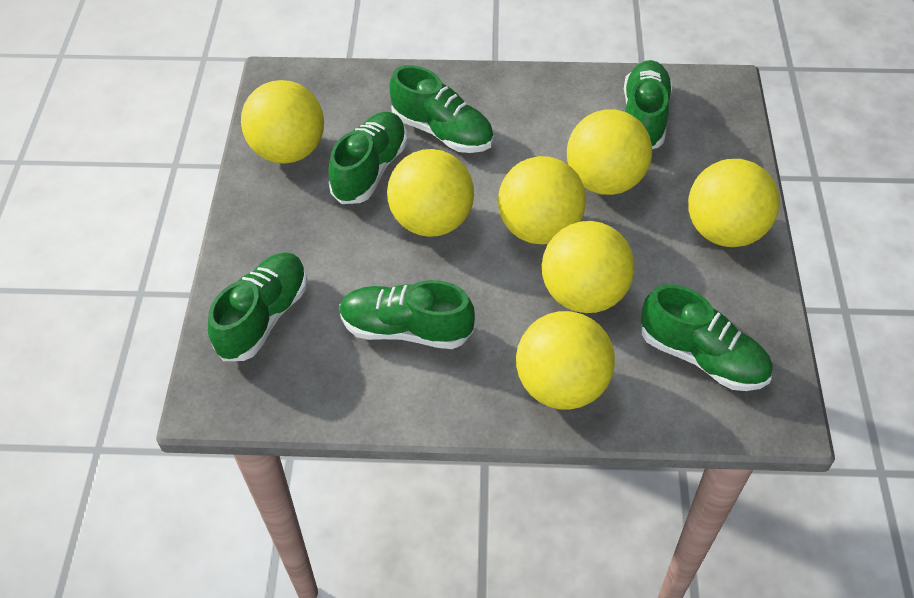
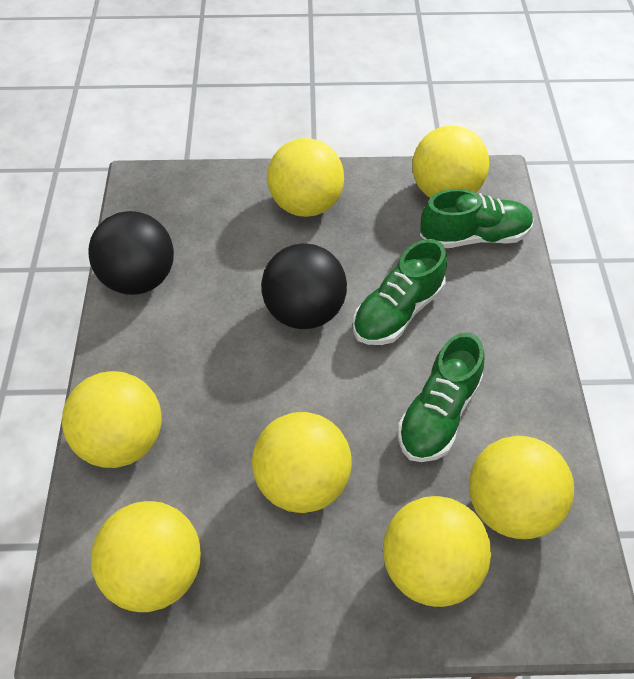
black ball: 0 -> 2
green shoe: 6 -> 3

